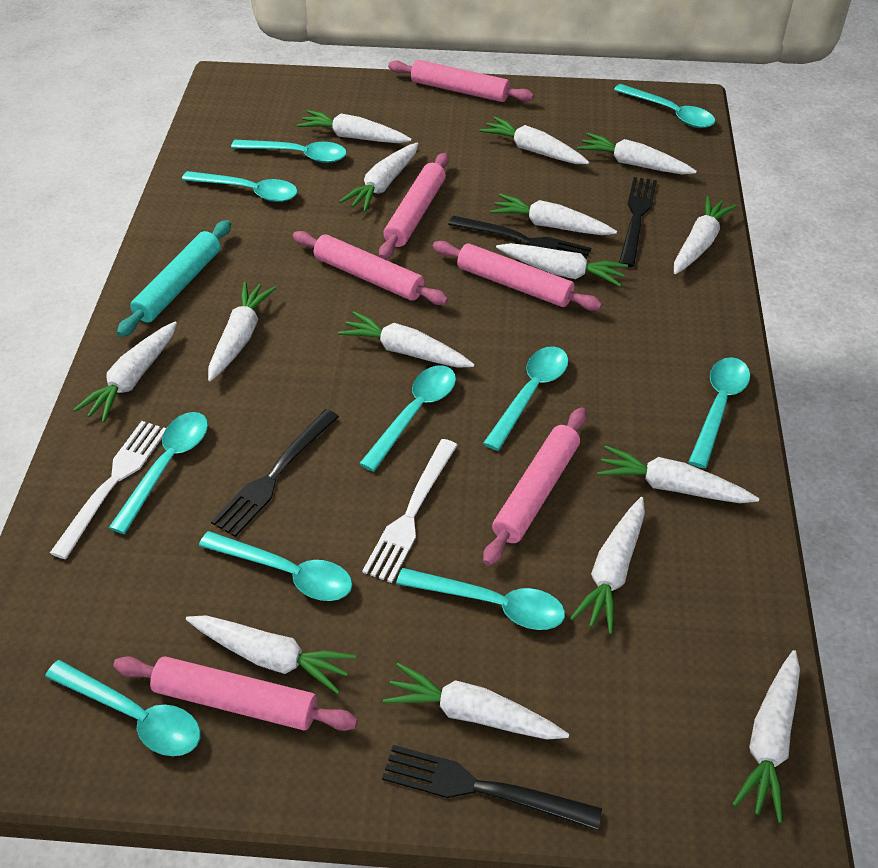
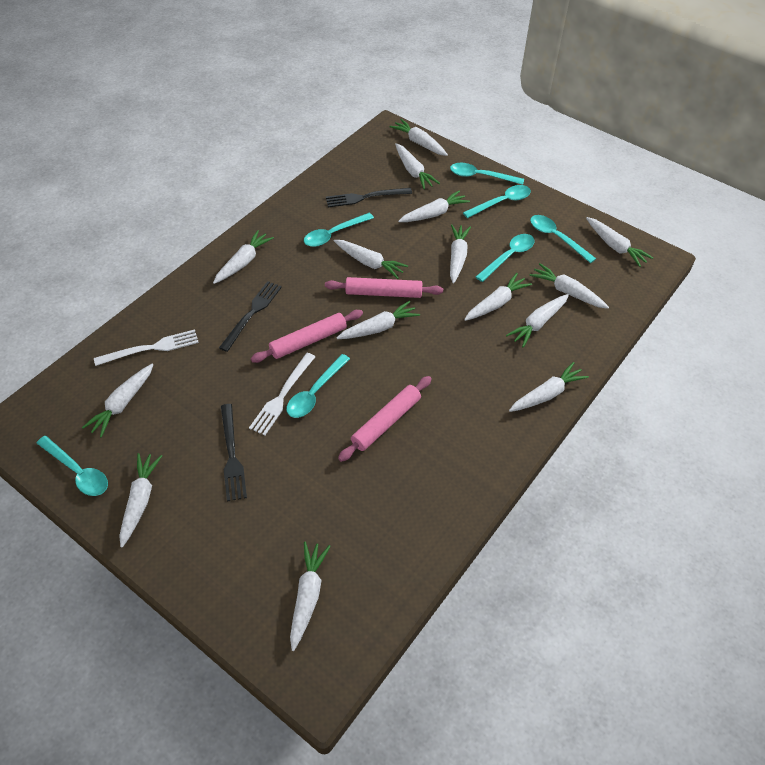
black fork: 4 -> 3
pink rolling pin: 6 -> 3
turquoise rolling pin: 1 -> 0
turquoise spoon: 10 -> 7

